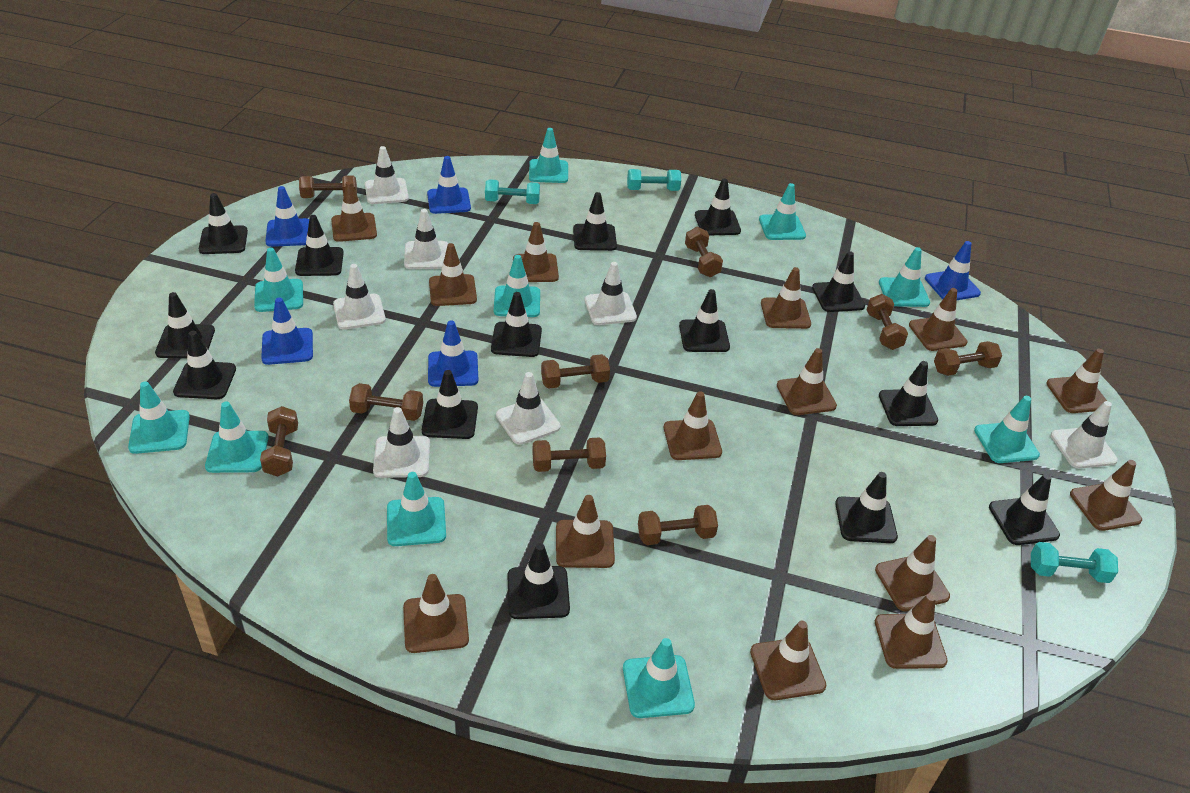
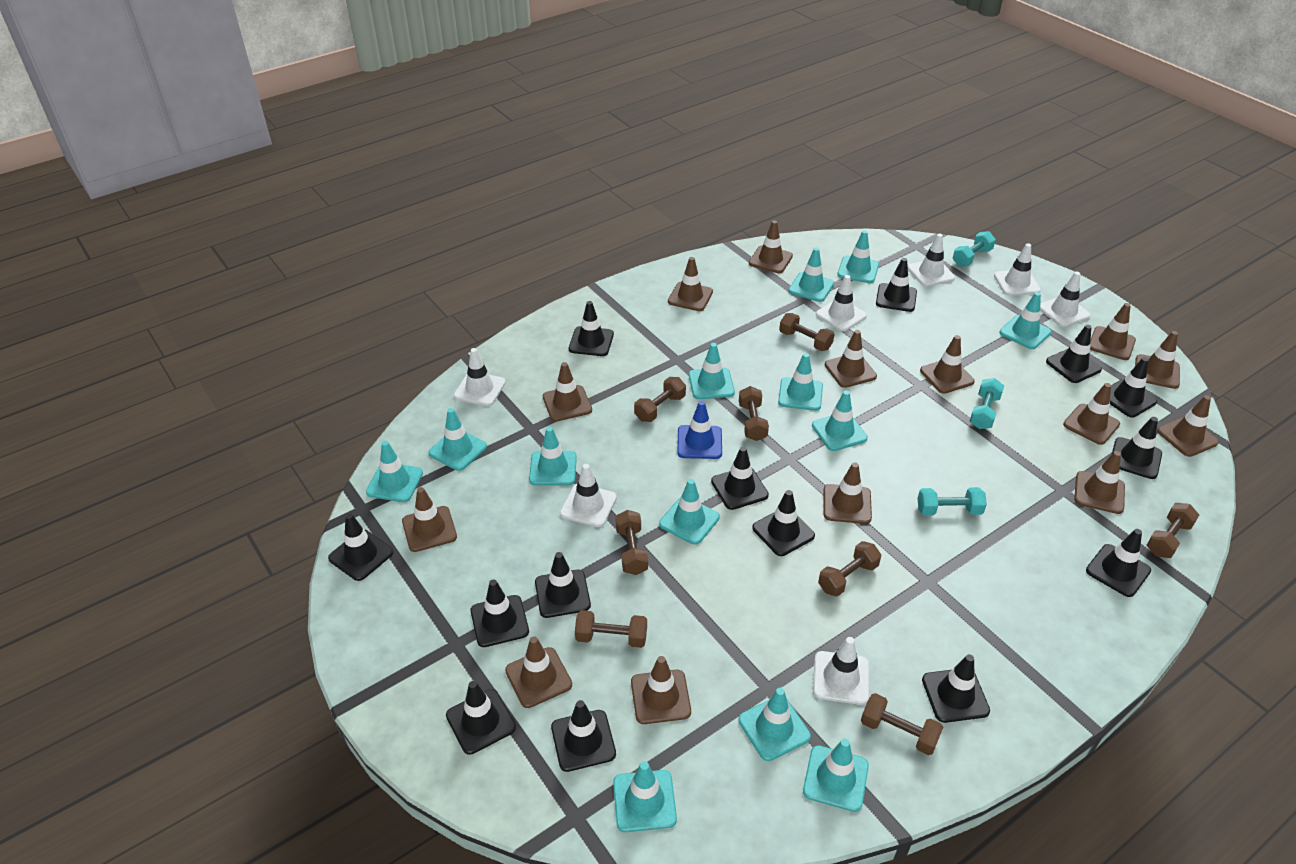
blue traffic cone: 5 -> 1
brown dumbbell: 9 -> 8
turquoise traffic cone: 10 -> 13

